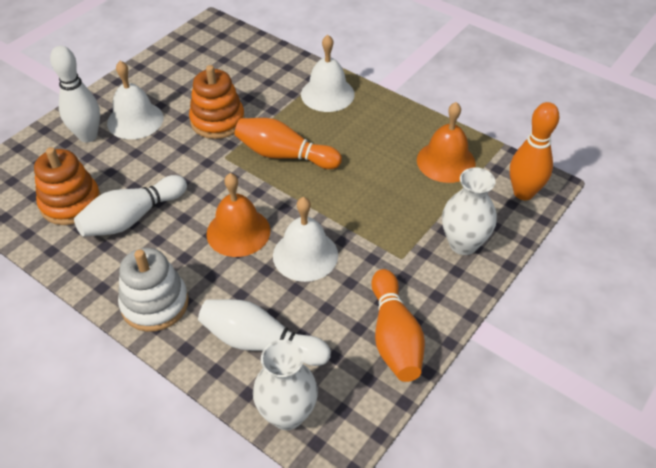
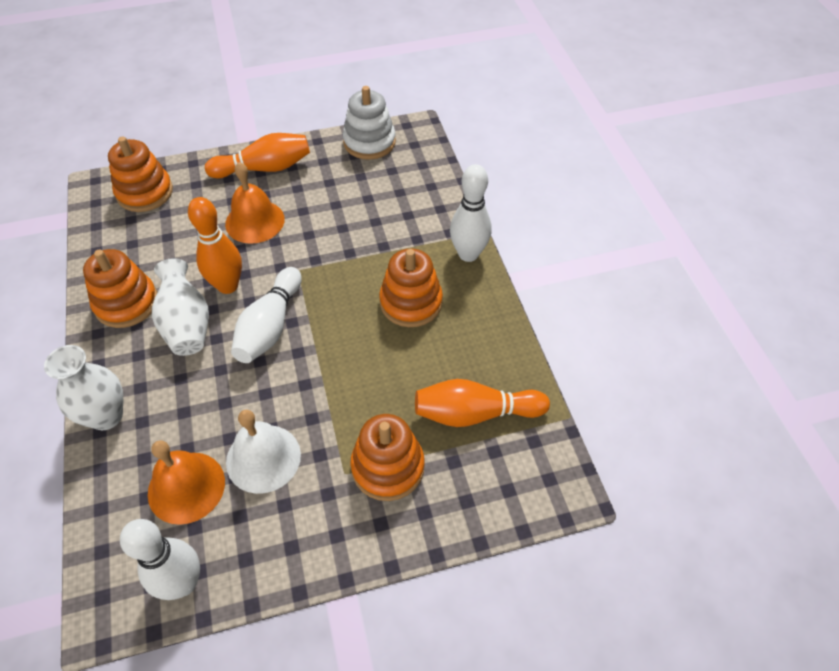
orange stacking toy: 2 -> 4
white bell: 3 -> 1

